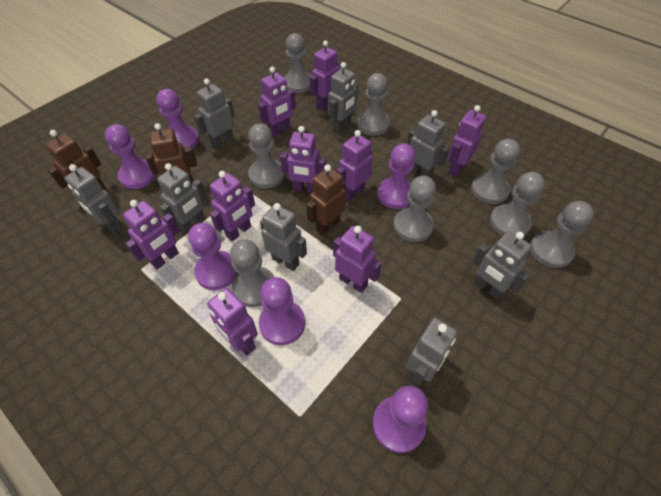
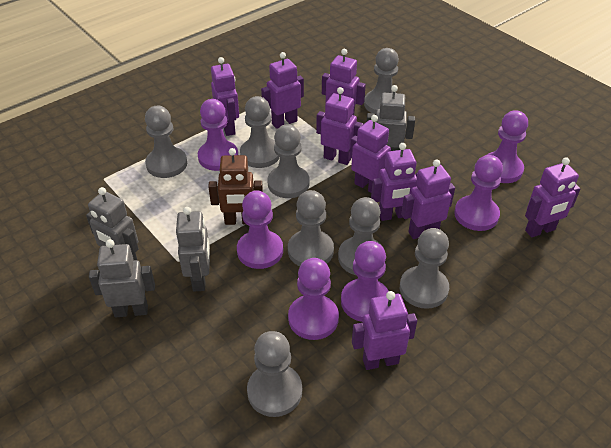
brown robot: 3 -> 1
grey robot: 8 -> 4

